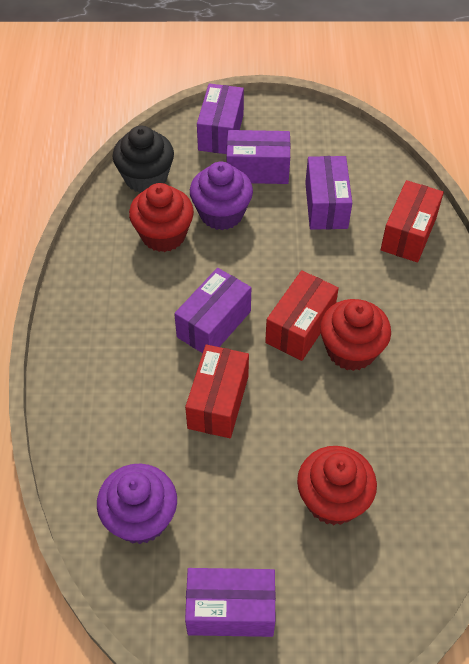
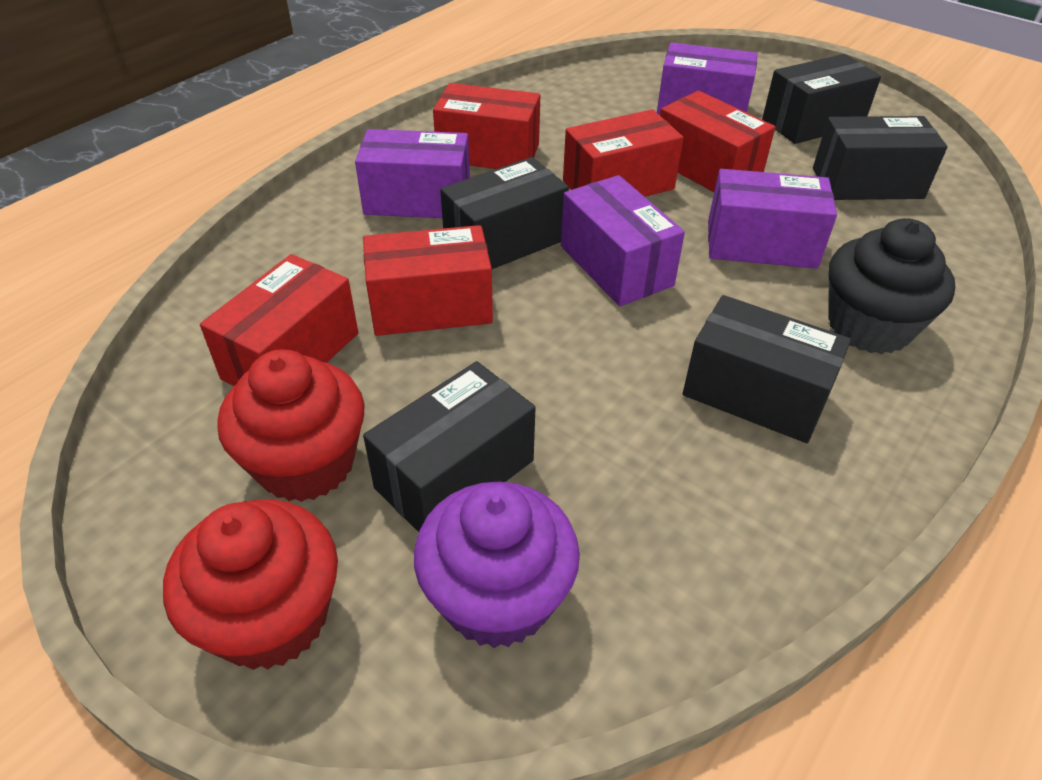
black box: 0 -> 5
purple box: 5 -> 4
purple cupcake: 2 -> 1
red box: 3 -> 5
red cupcake: 3 -> 2

